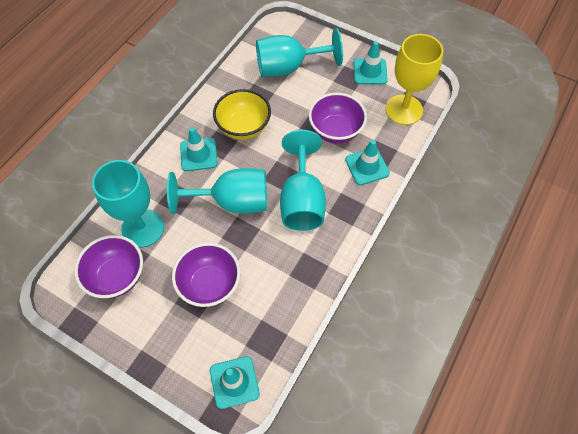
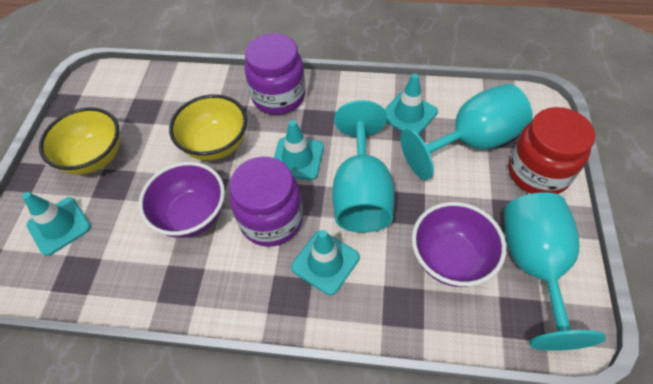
purple bowl: 3 -> 2
purple jar: 0 -> 2
red jar: 0 -> 1
turquoise goblet: 4 -> 3
yellow bowl: 1 -> 2
yellow goblet: 1 -> 0

